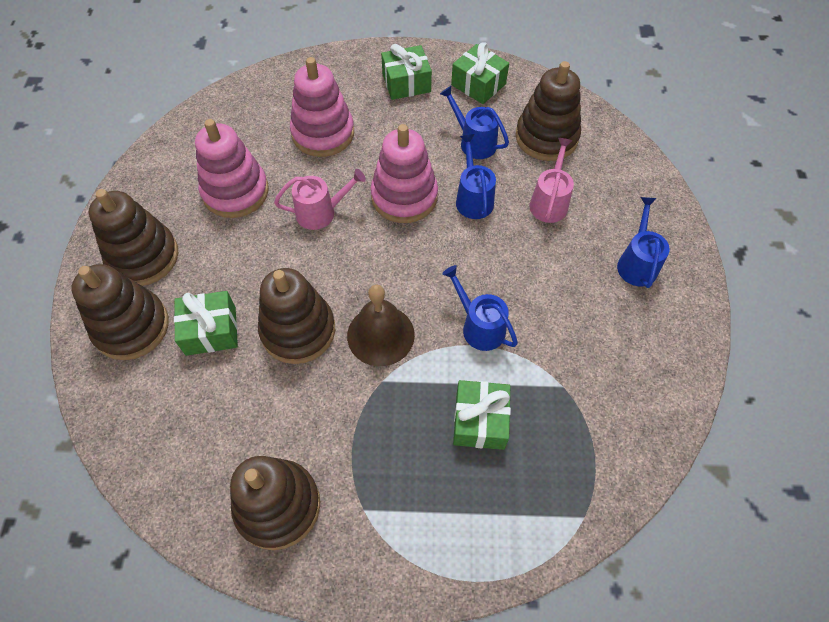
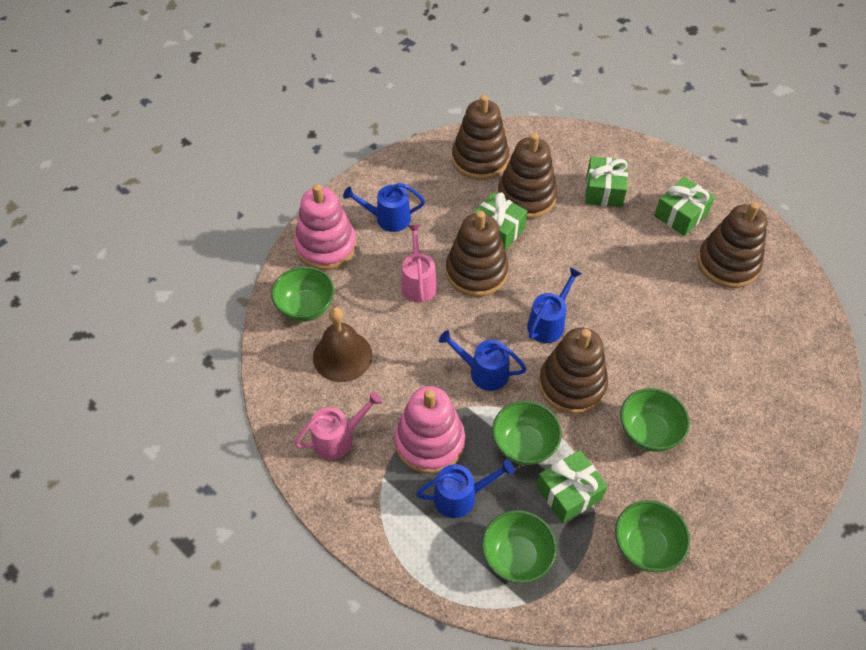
green bowl: 0 -> 5
pink stacking toy: 3 -> 2

